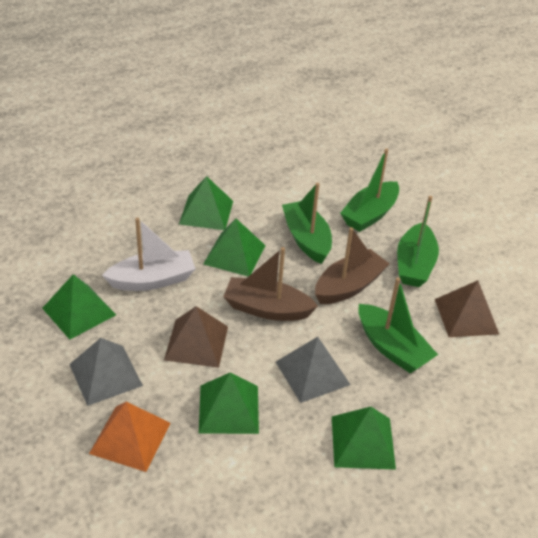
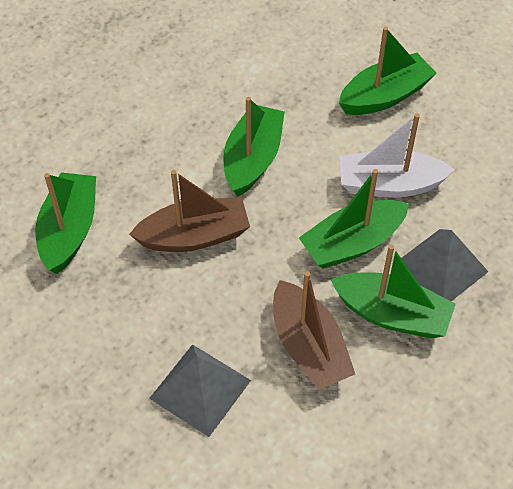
brown pyramid: 2 -> 0
green boat: 4 -> 5
green pyramid: 5 -> 0
orange pyramid: 1 -> 0

